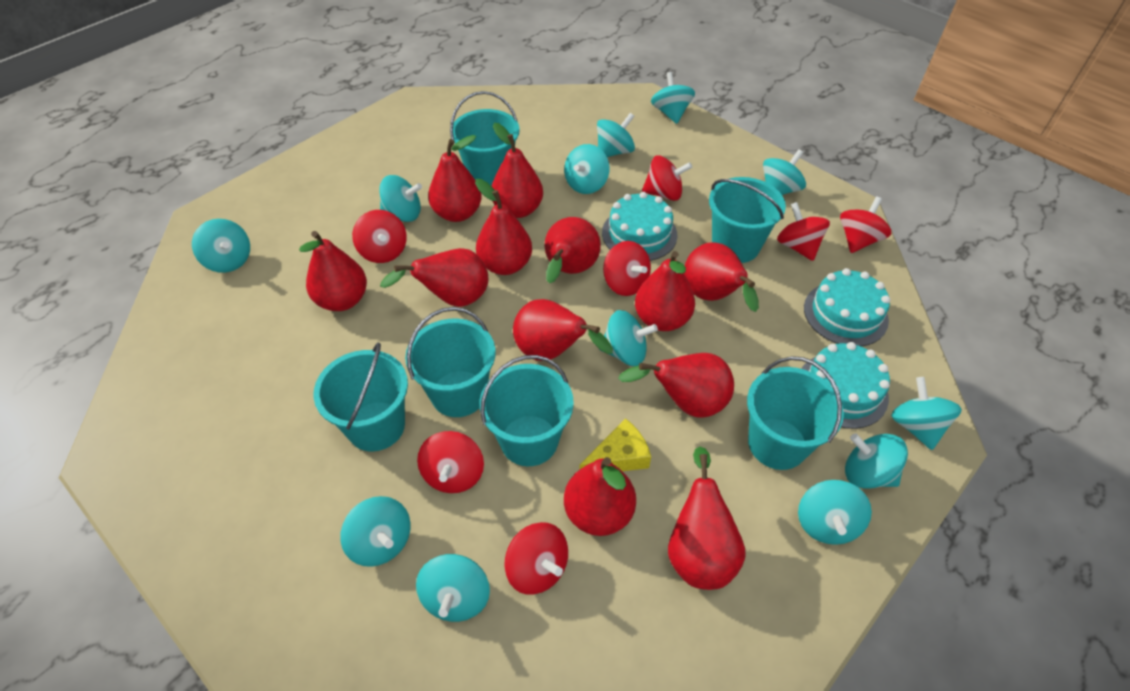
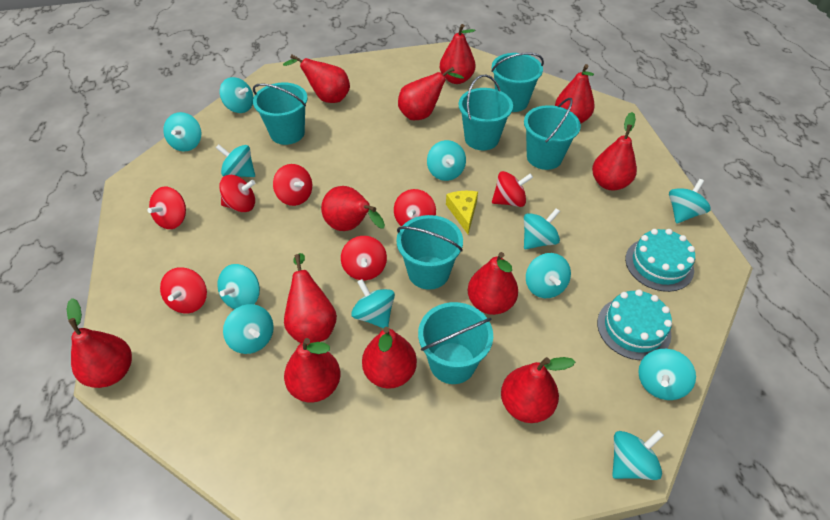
turquoise cake: 3 -> 2

